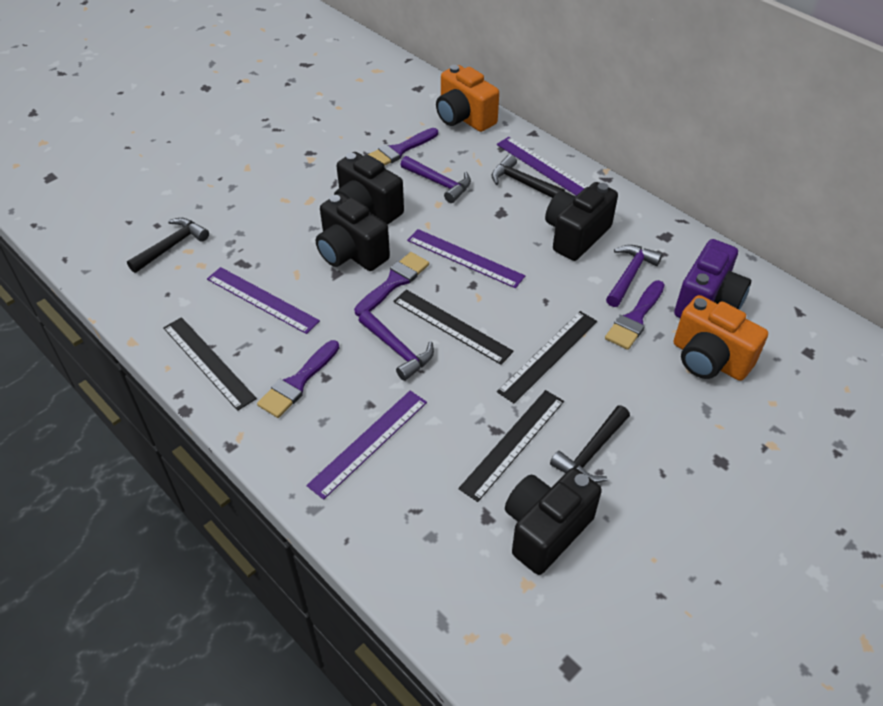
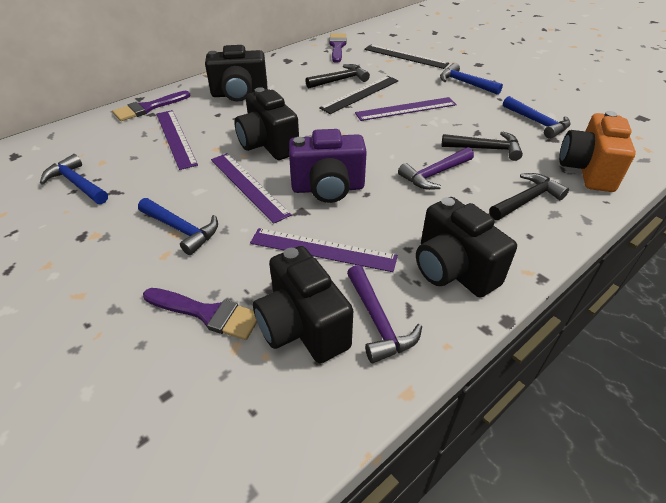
black ruler: 4 -> 2
blue hammer: 0 -> 4
orange camera: 2 -> 1
purple brush: 4 -> 3
purple hammer: 3 -> 2

